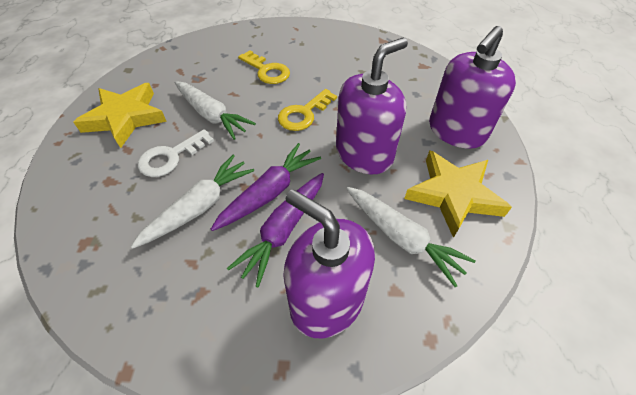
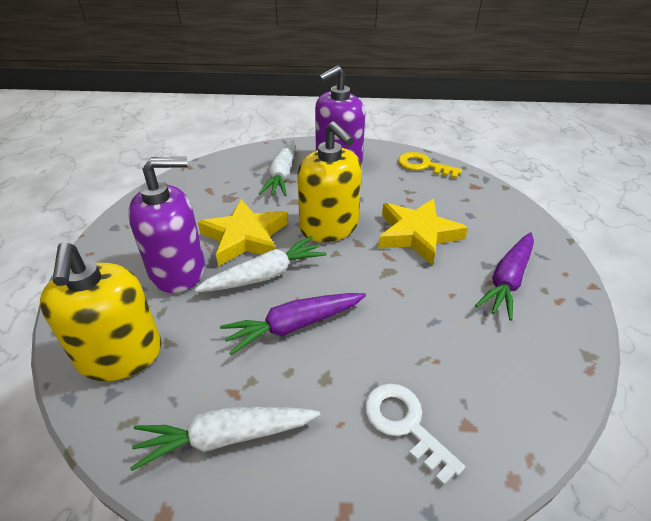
purple soap dispenser: 3 -> 2
yellow key: 2 -> 1
yellow soap dispenser: 0 -> 2

